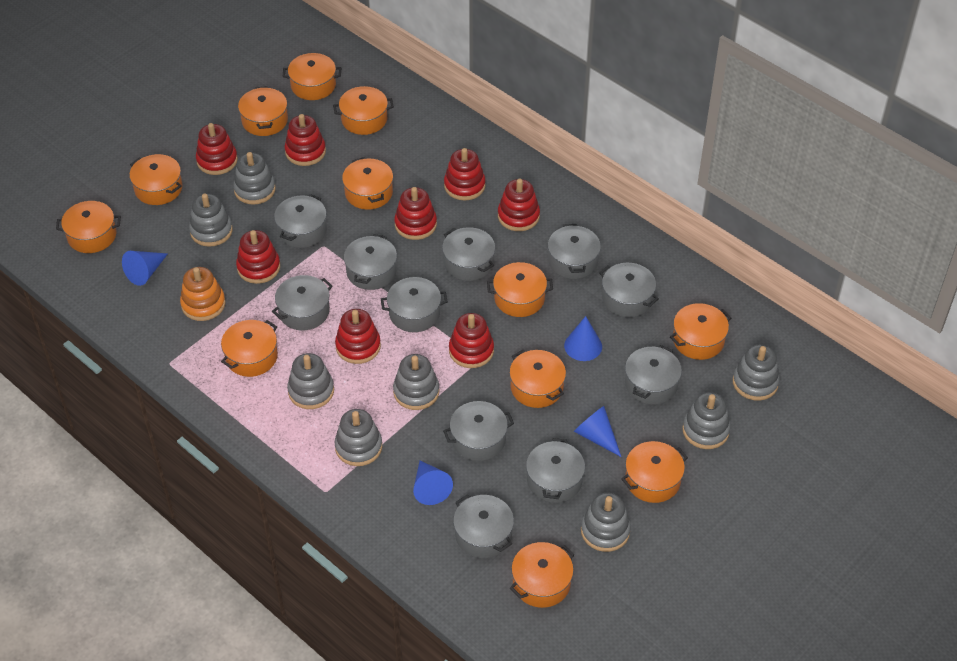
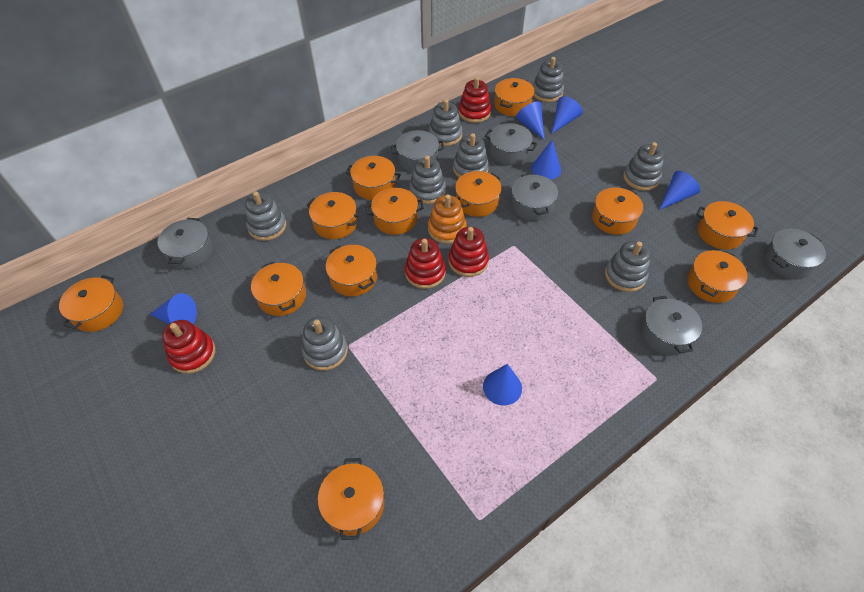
blue cone: 4 -> 6
grey pot: 11 -> 6
red stacking toy: 8 -> 4

